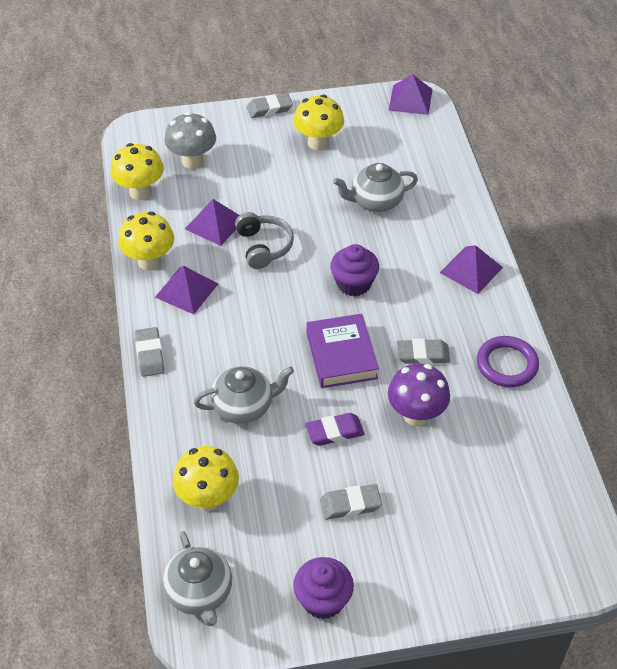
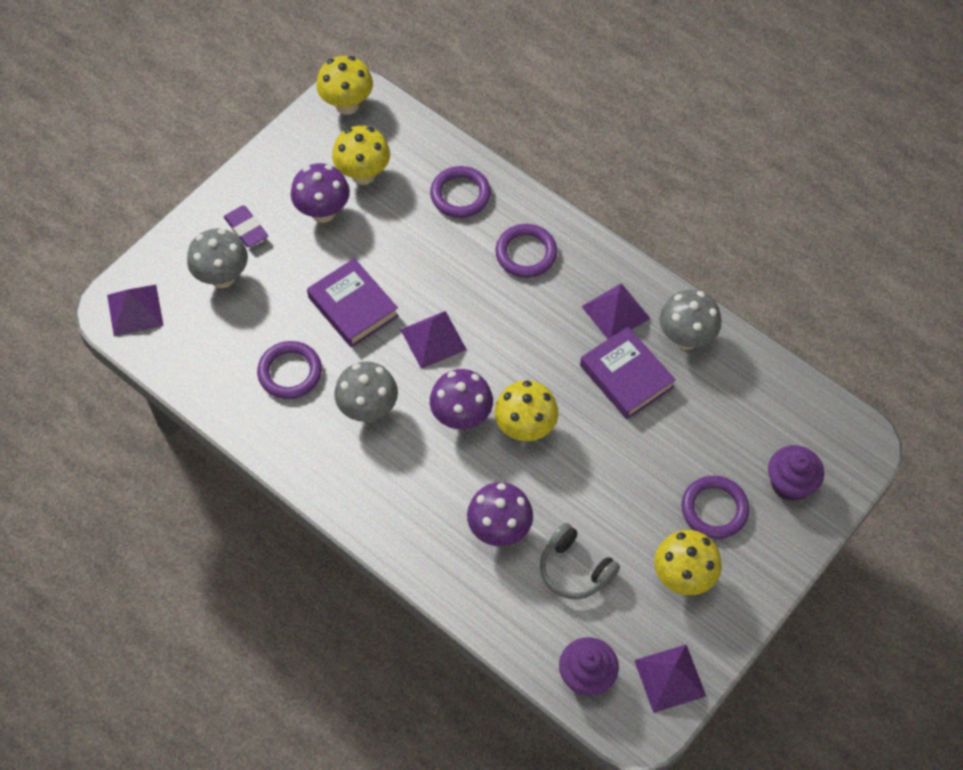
grey eraser: 4 -> 0
grey mushroom: 1 -> 3
grey teapot: 3 -> 0
purple book: 1 -> 2
purple mushroom: 1 -> 3
purple ring: 1 -> 4

